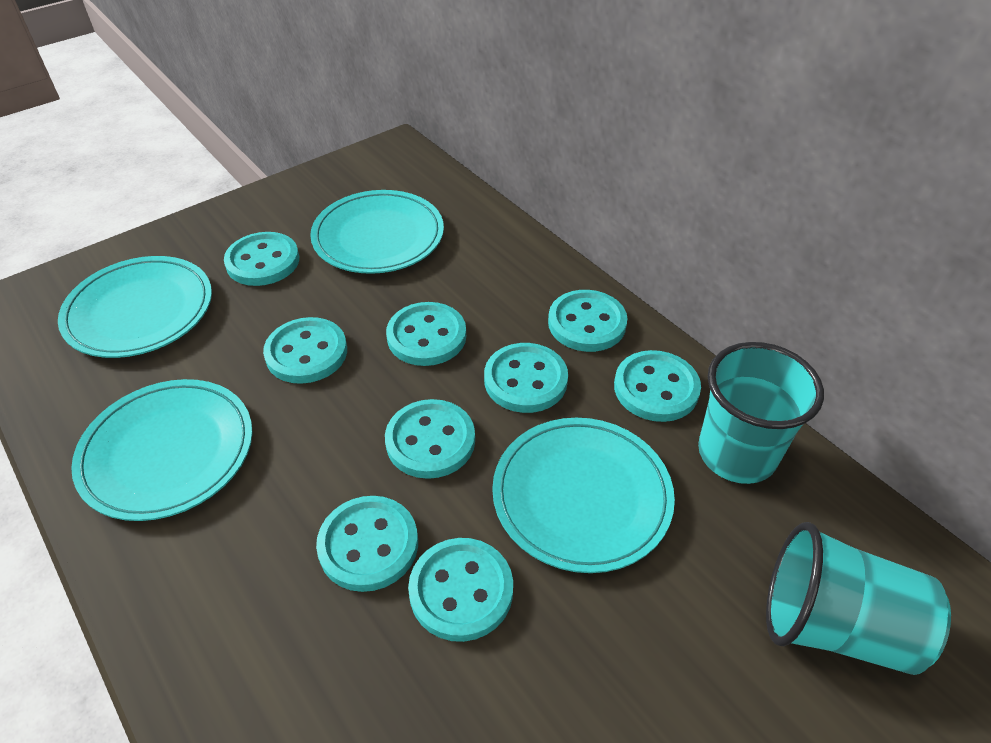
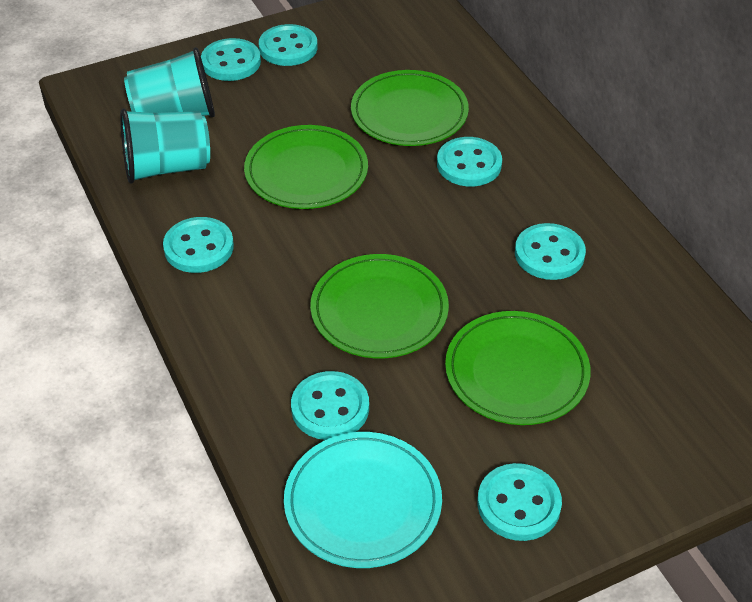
green plate: 0 -> 4
turquoise button: 9 -> 7
turquoise plate: 4 -> 1

